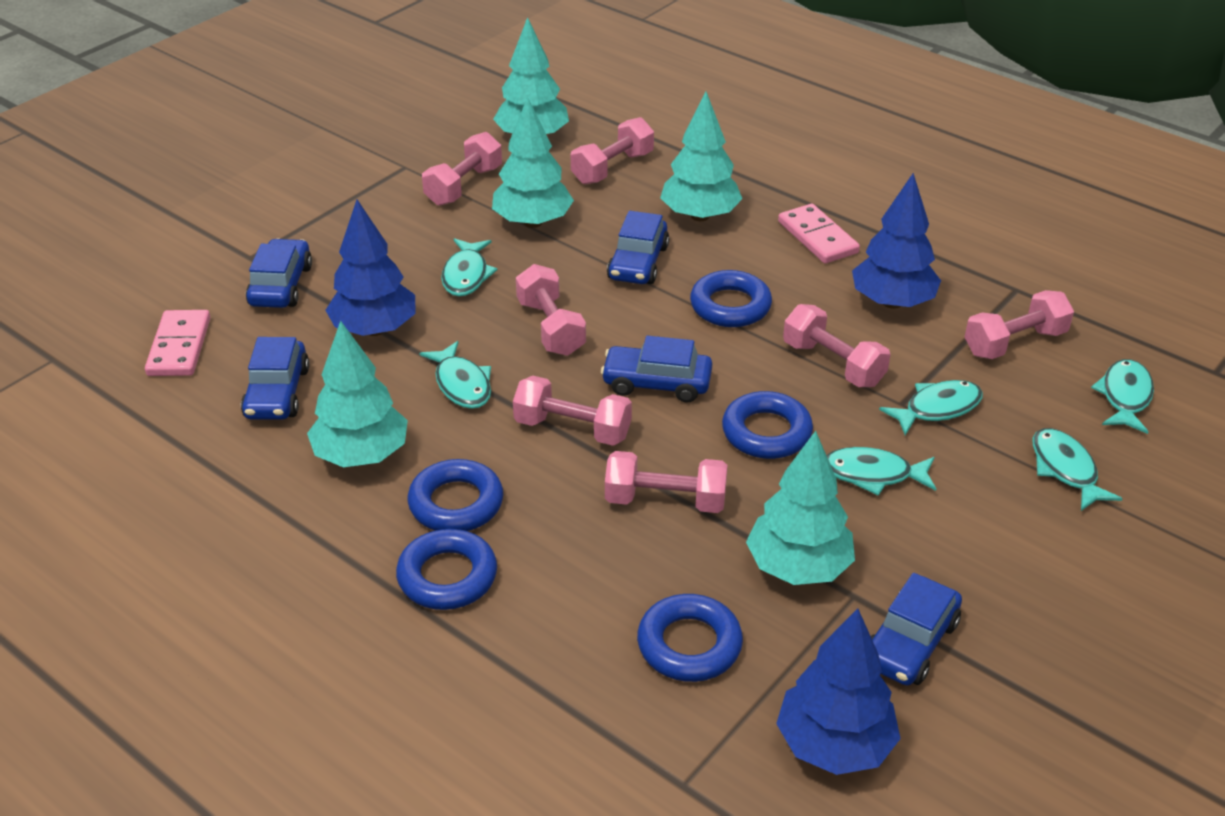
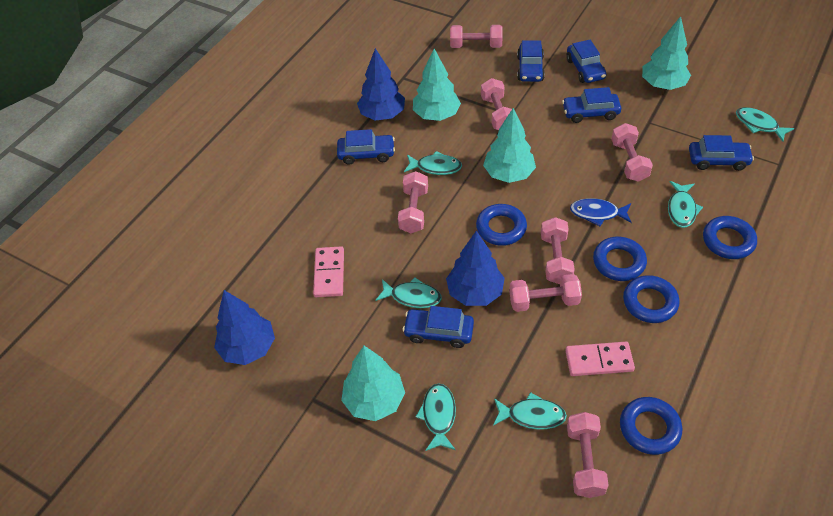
blue car: 5 -> 6
blue fish: 0 -> 1
turquoise tree: 5 -> 4

